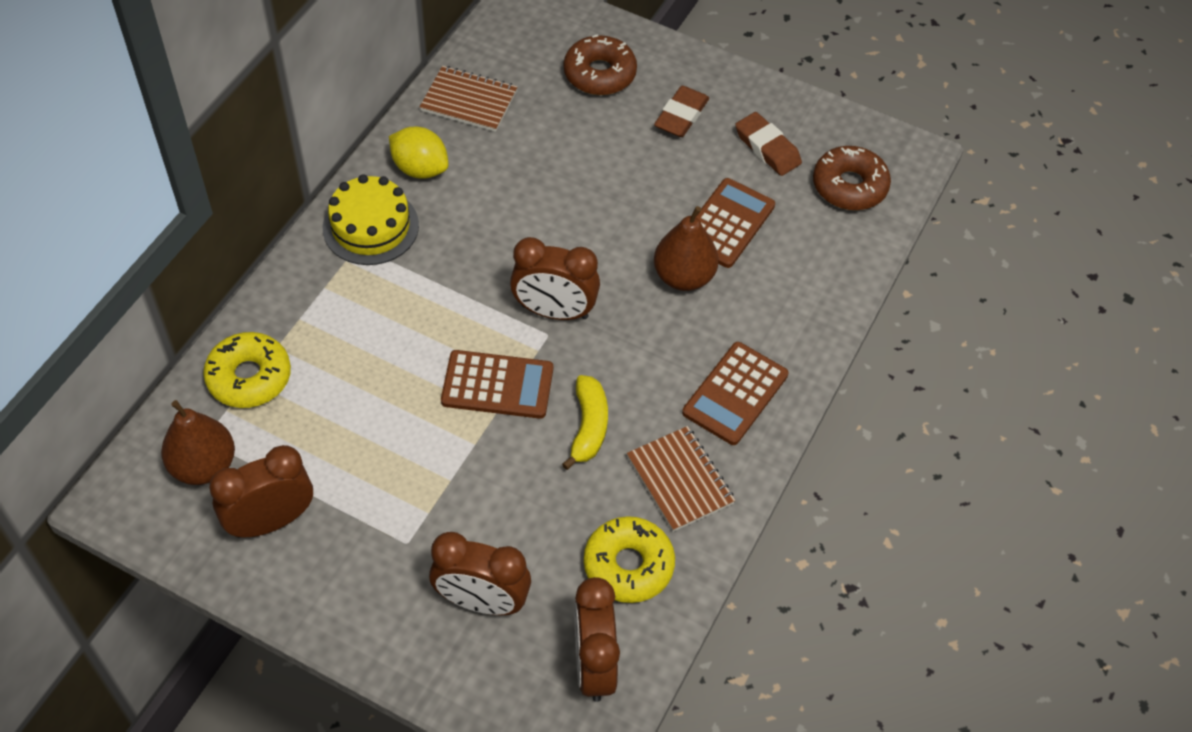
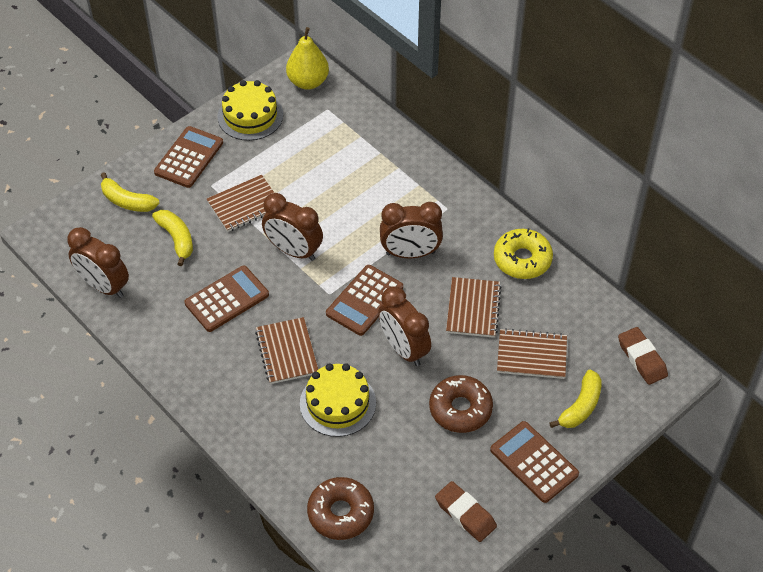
brown calculator: 3 -> 4
brown notebook: 2 -> 4
brown pear: 2 -> 0
yellow banana: 1 -> 3
yellow cake: 1 -> 2
yellow donut: 2 -> 1
yellow lemon: 1 -> 0
yellow pear: 0 -> 1

